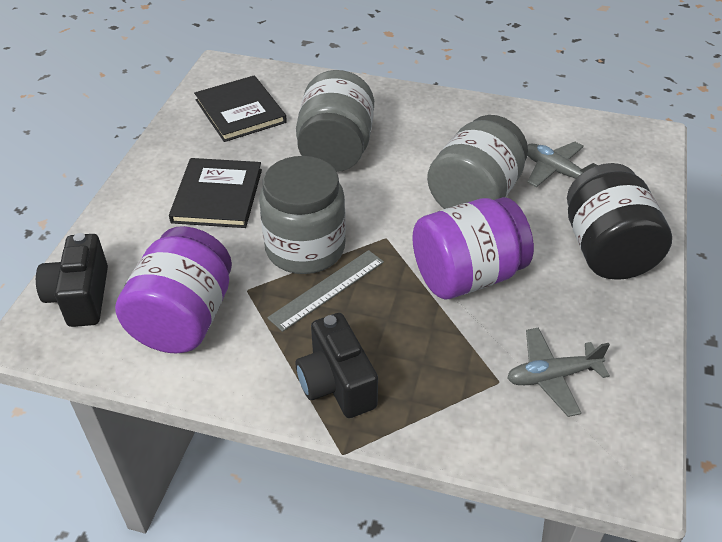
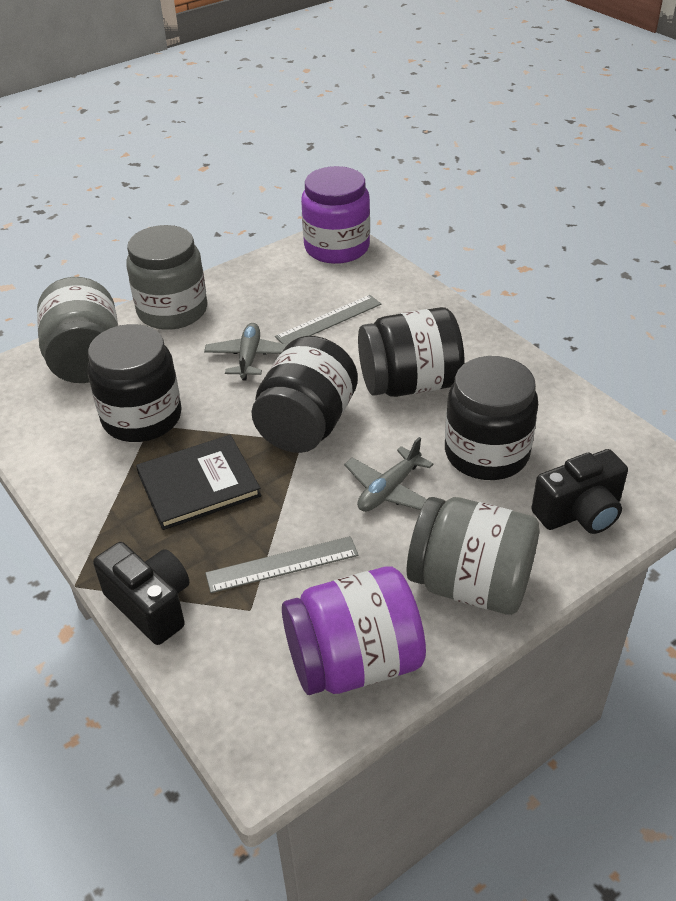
black book: 2 -> 1
black jar: 1 -> 4
grey ruler: 1 -> 2

